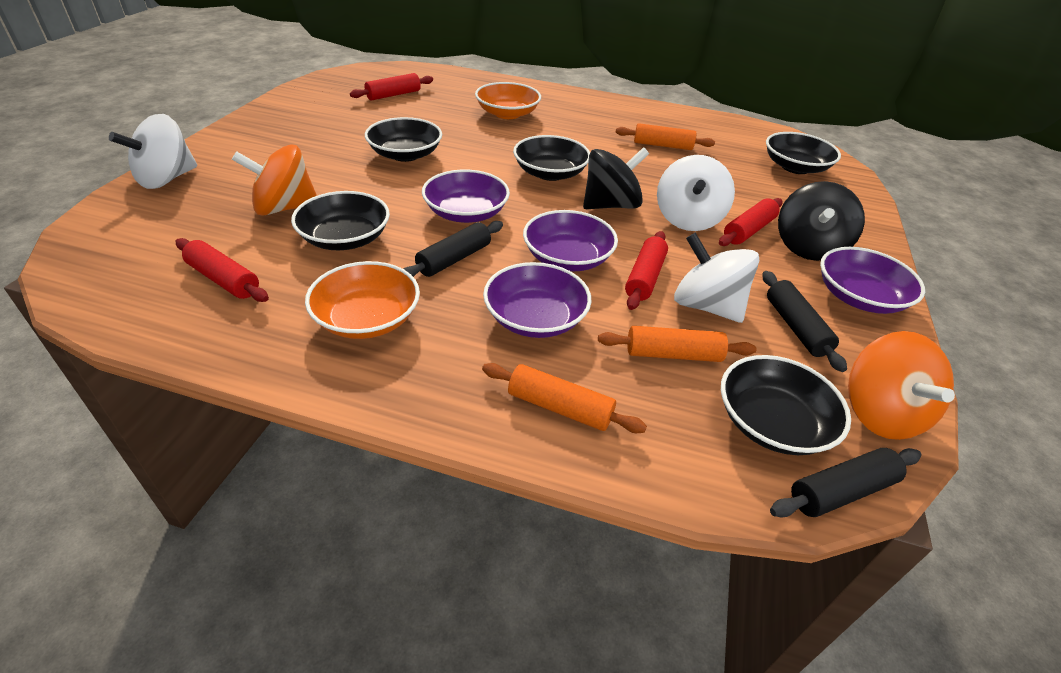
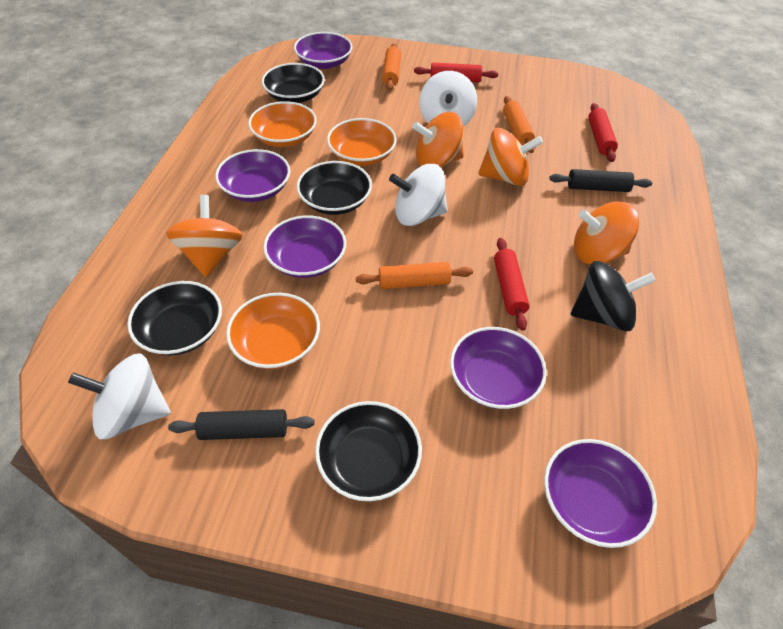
black bowl: 5 -> 4
black rolling pin: 3 -> 2
black spinning top: 2 -> 1
orange bowl: 2 -> 3
orange spinning top: 2 -> 4
purple bowl: 4 -> 5
red rolling pin: 4 -> 3

